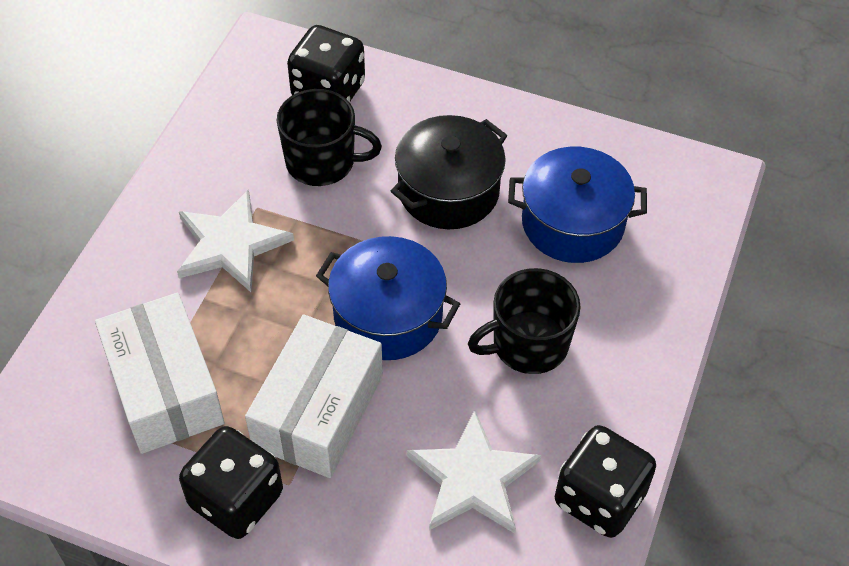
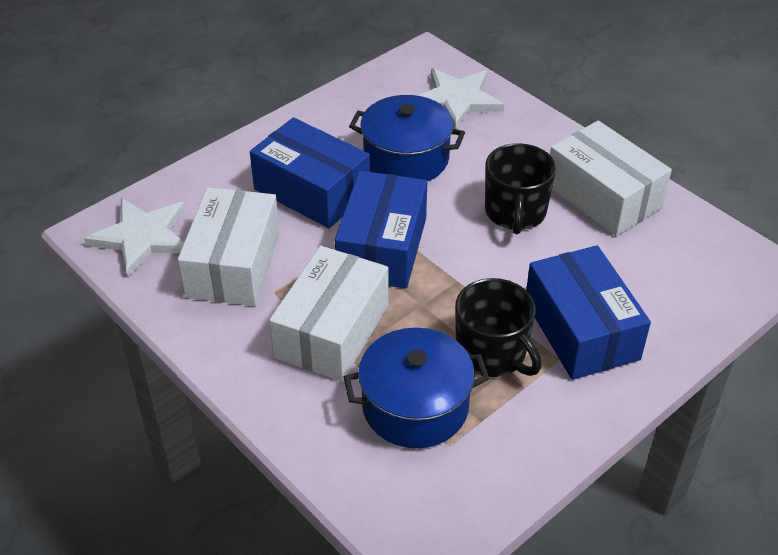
black dice: 3 -> 0
black pot: 1 -> 0
blue box: 0 -> 3
white box: 2 -> 3

